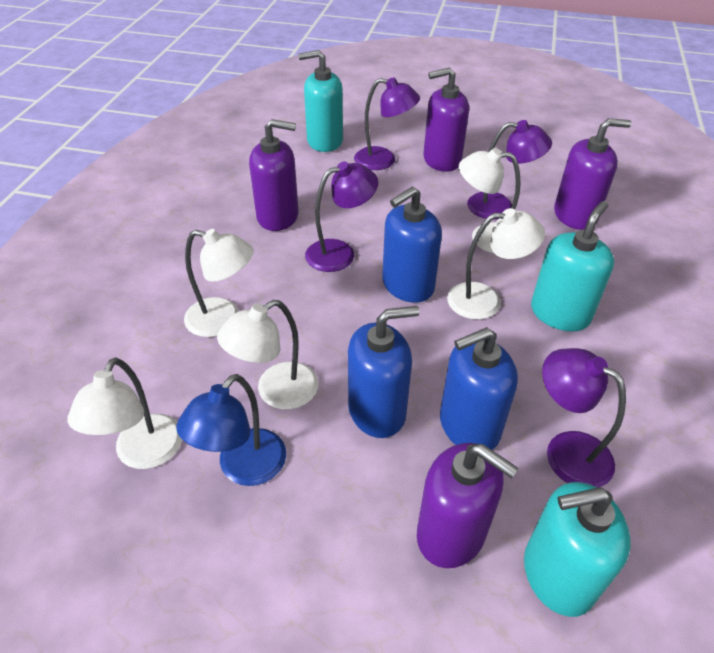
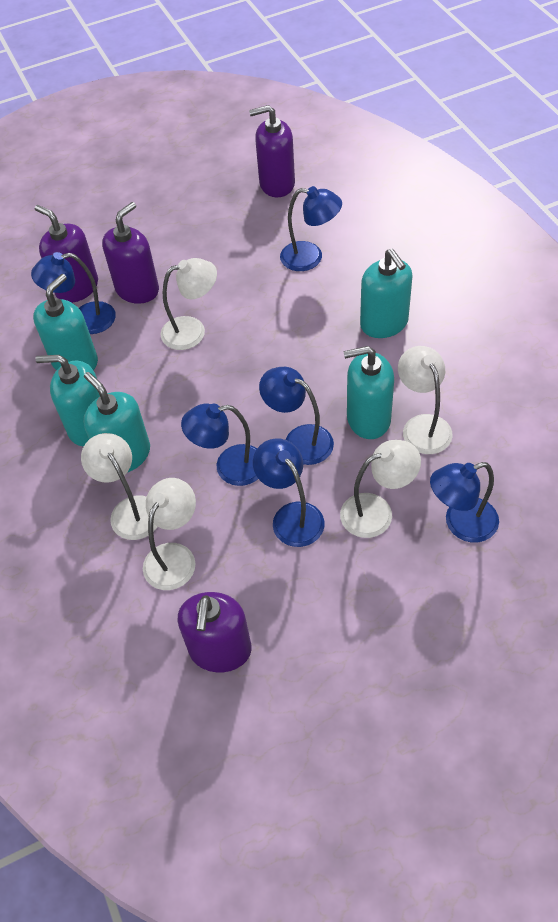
blue lamp: 1 -> 6
blue soap dispenser: 3 -> 0
purple lamp: 4 -> 0
turquoise soap dispenser: 3 -> 5

